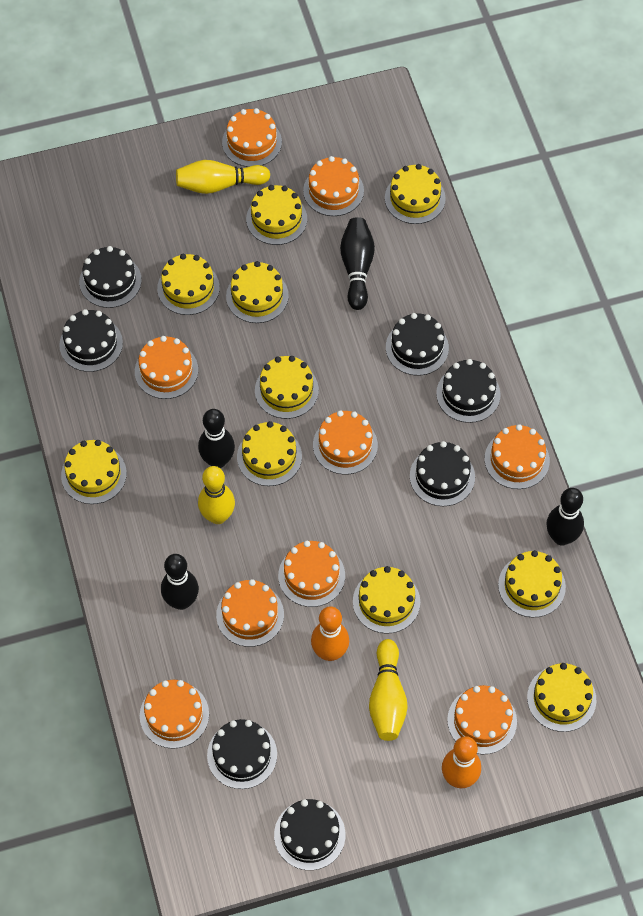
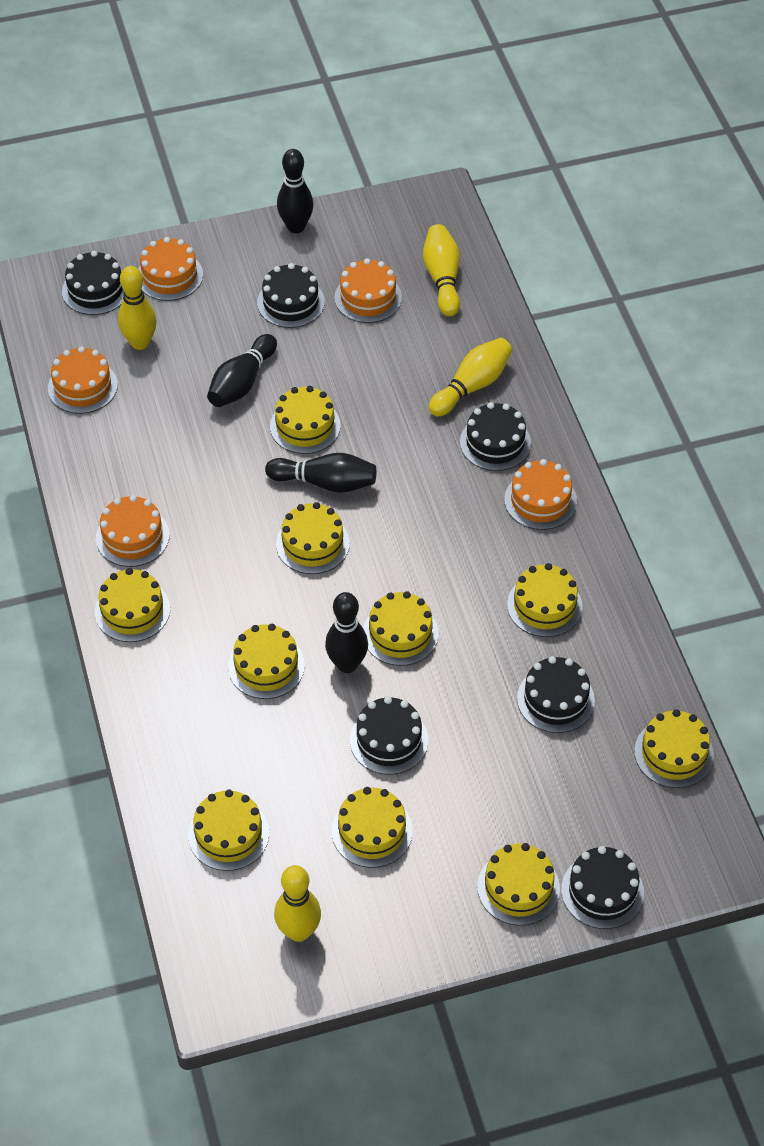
black cake: 7 -> 6
orange bowling pin: 2 -> 0
orange cake: 9 -> 5
yellow bowling pin: 3 -> 4

